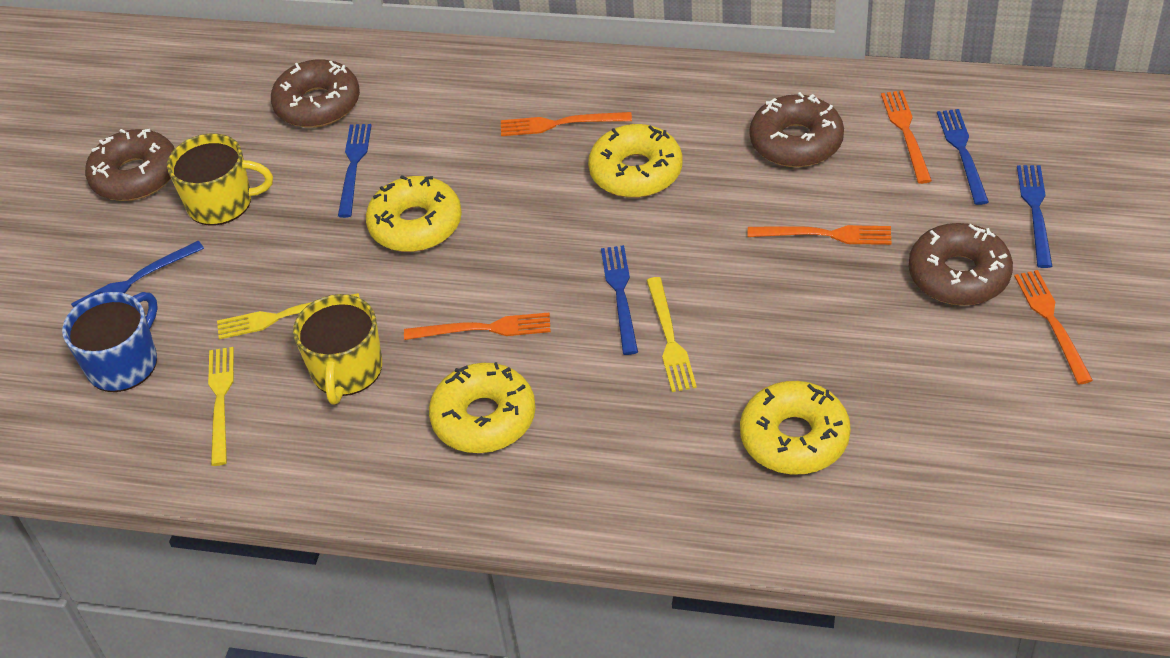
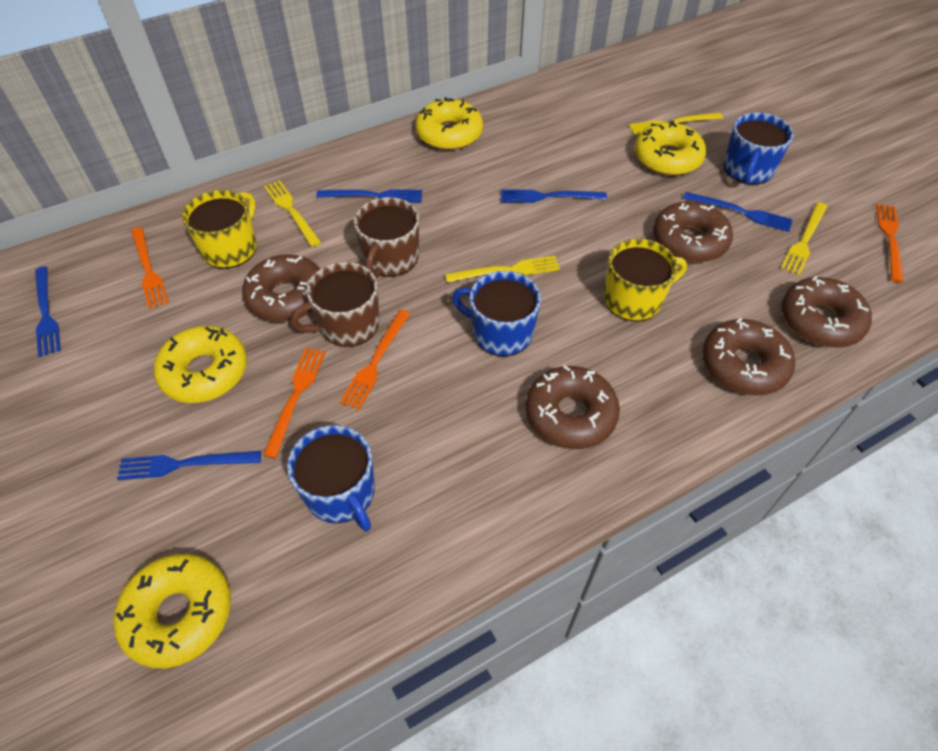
blue mug: 1 -> 3
brown donut: 4 -> 5
brown mug: 0 -> 2
orange fork: 5 -> 4
yellow fork: 3 -> 4

